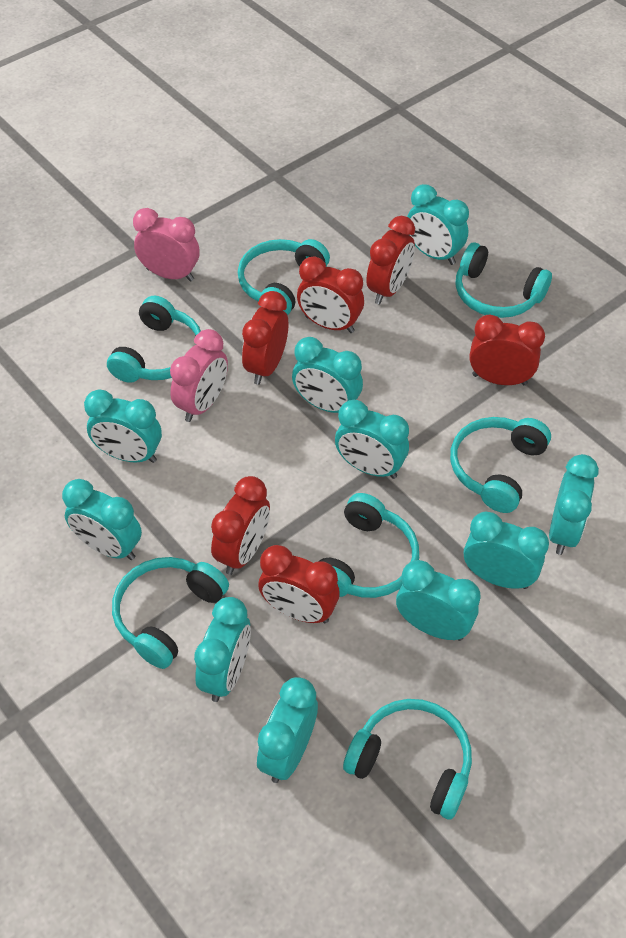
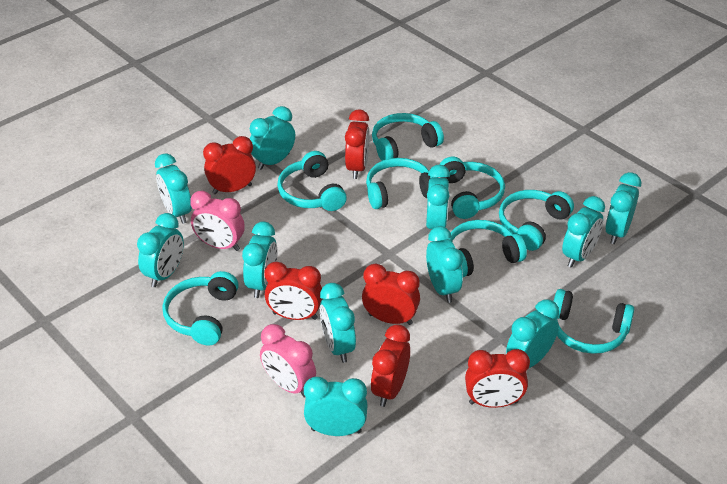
turquoise clock: 10 -> 11
turquoise headphones: 7 -> 8

